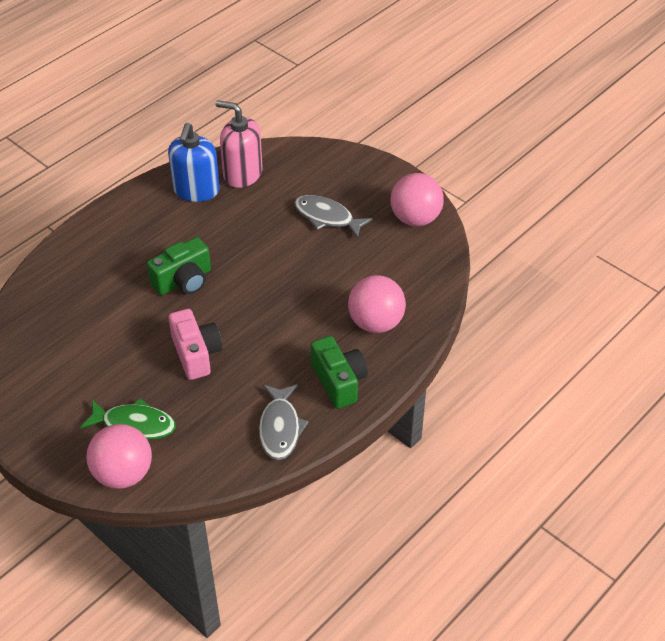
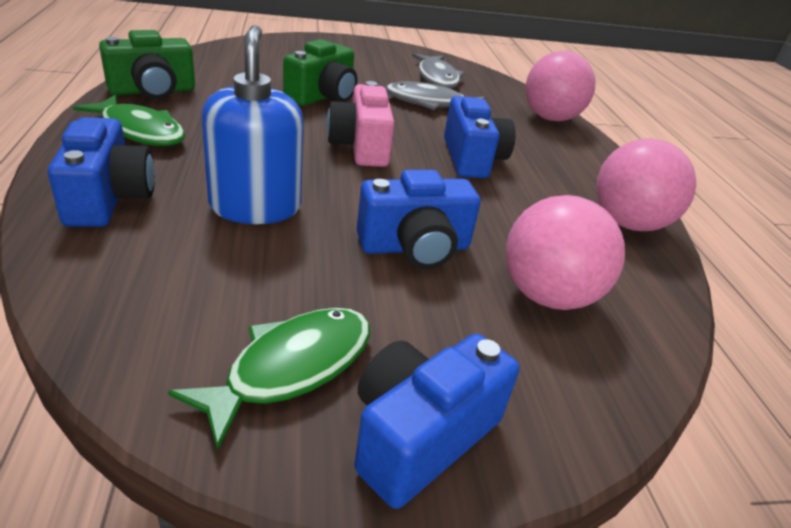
blue camera: 0 -> 4
green fish: 1 -> 2
pink soap dispenser: 1 -> 0

